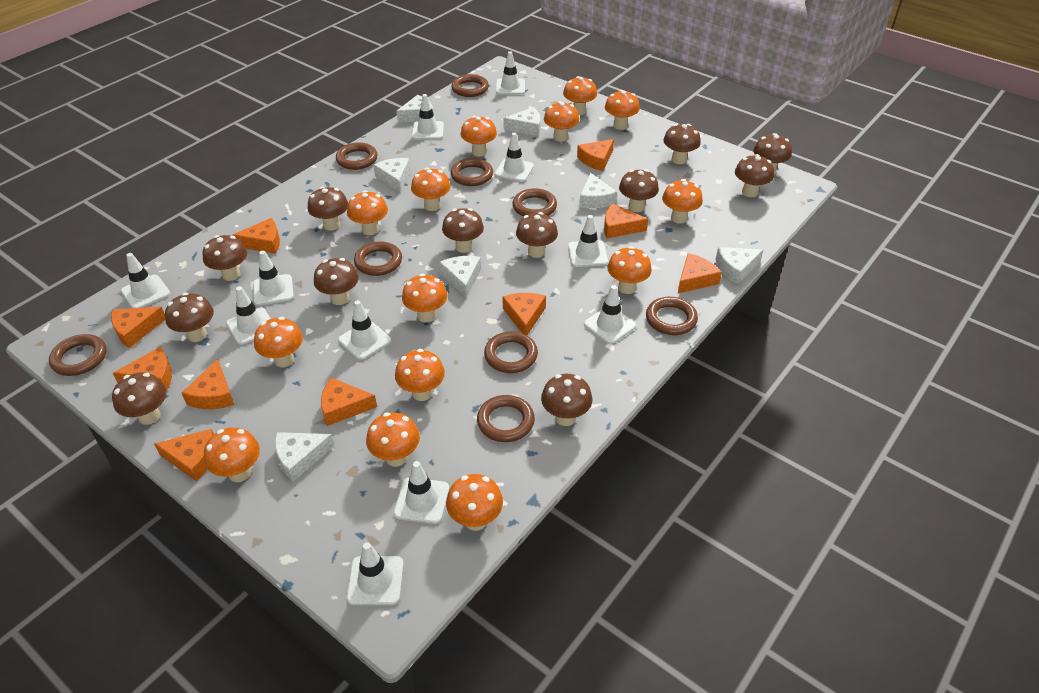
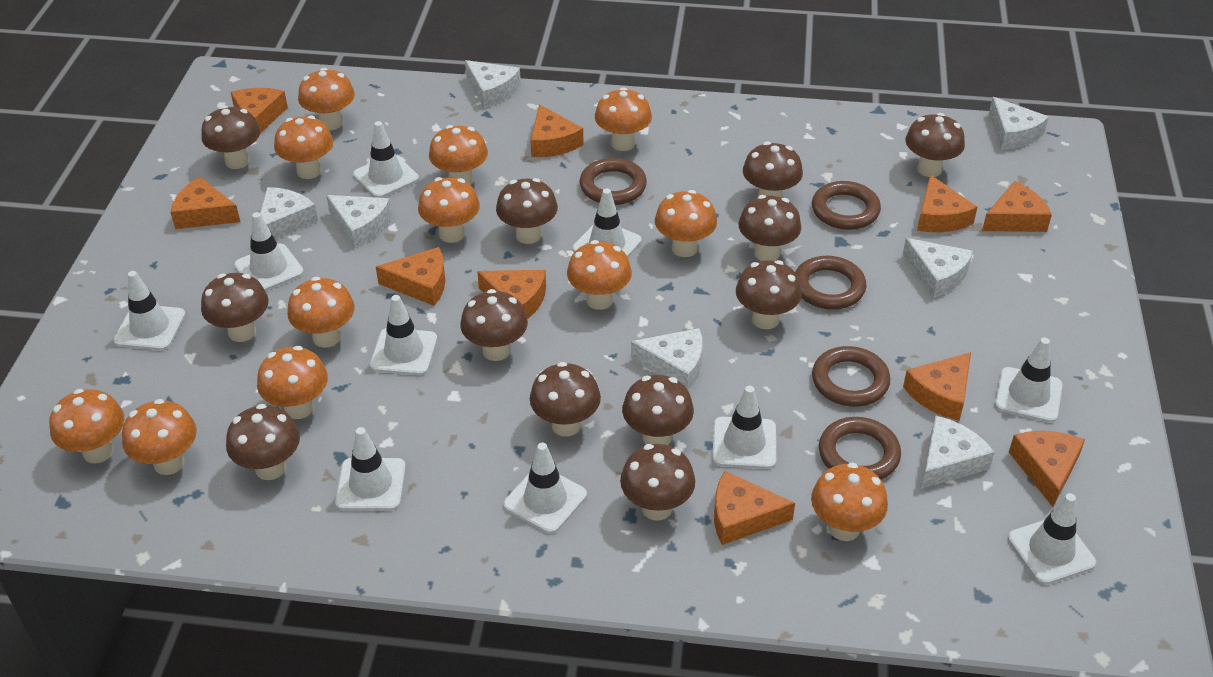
brown ring: 9 -> 5
orange mushroom: 14 -> 12
white traffic cone: 11 -> 10

